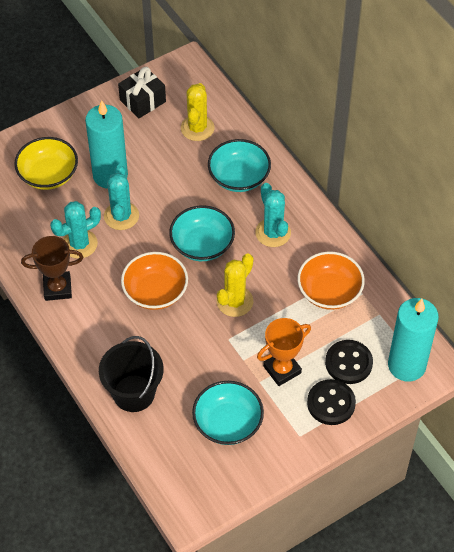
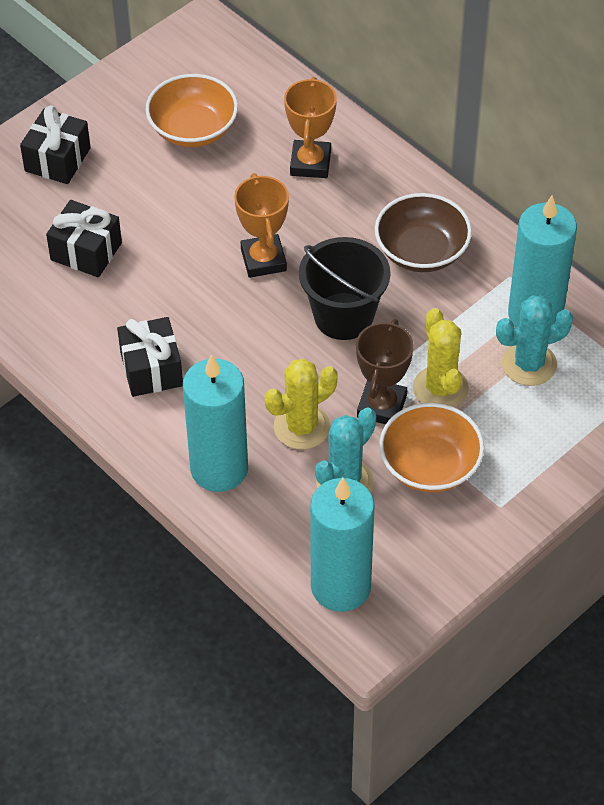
black button: 2 -> 0
black gift: 1 -> 3
brown bowl: 0 -> 1
orange trophy: 1 -> 2
turquoise bowl: 3 -> 0
turquoise cactus: 3 -> 2
turquoise candle: 2 -> 3
yellow bowl: 1 -> 0

